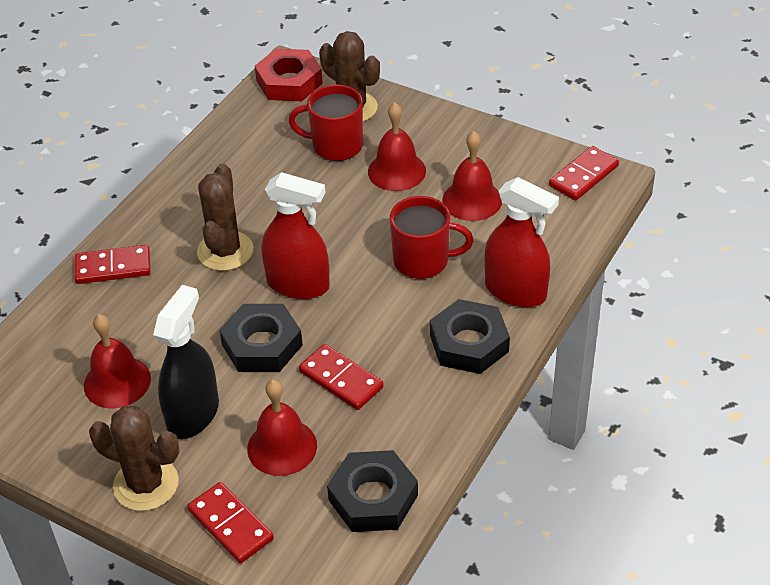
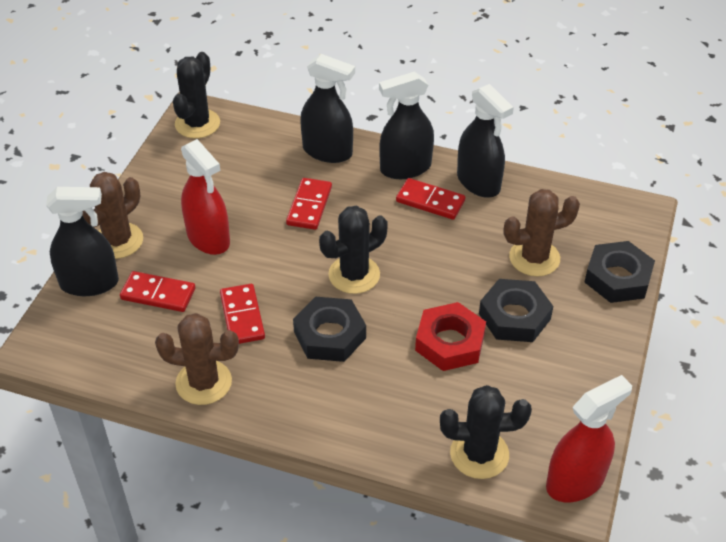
black cactus: 0 -> 3
black spray bottle: 1 -> 4
red bell: 4 -> 0
red mug: 2 -> 0

